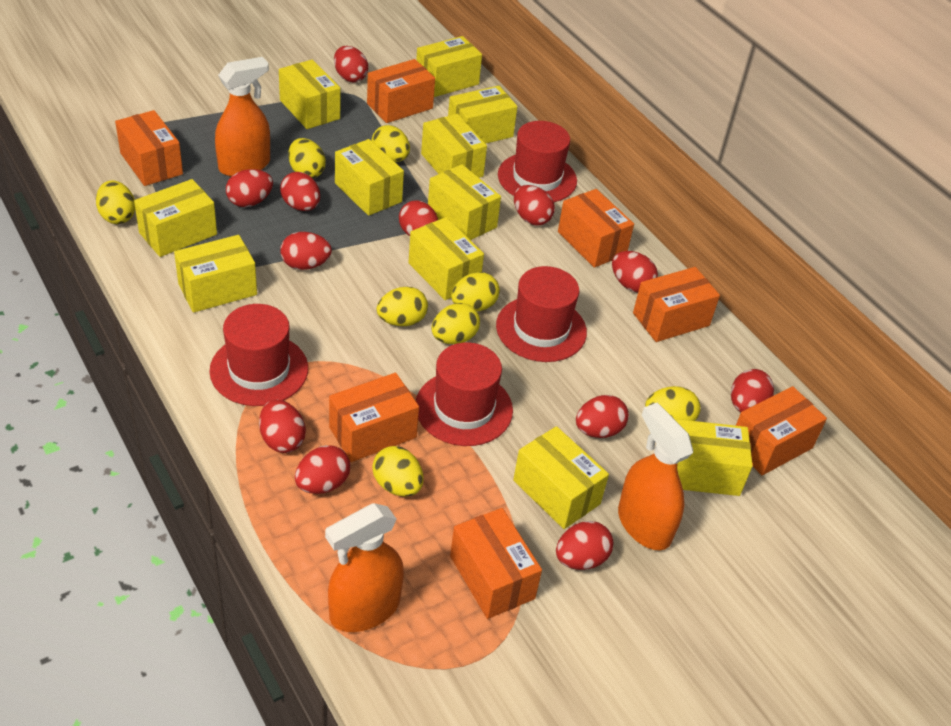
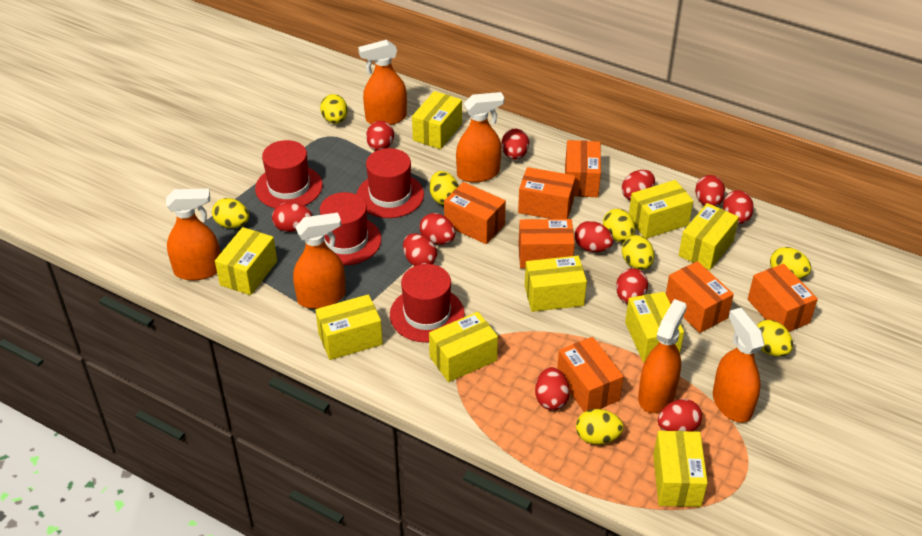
orange spray bottle: 3 -> 6
yellow box: 11 -> 9

